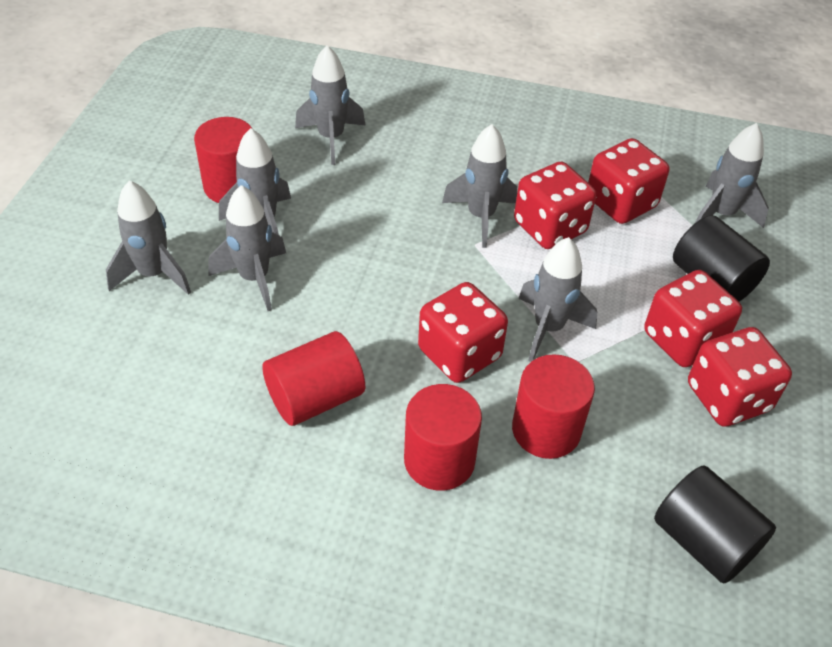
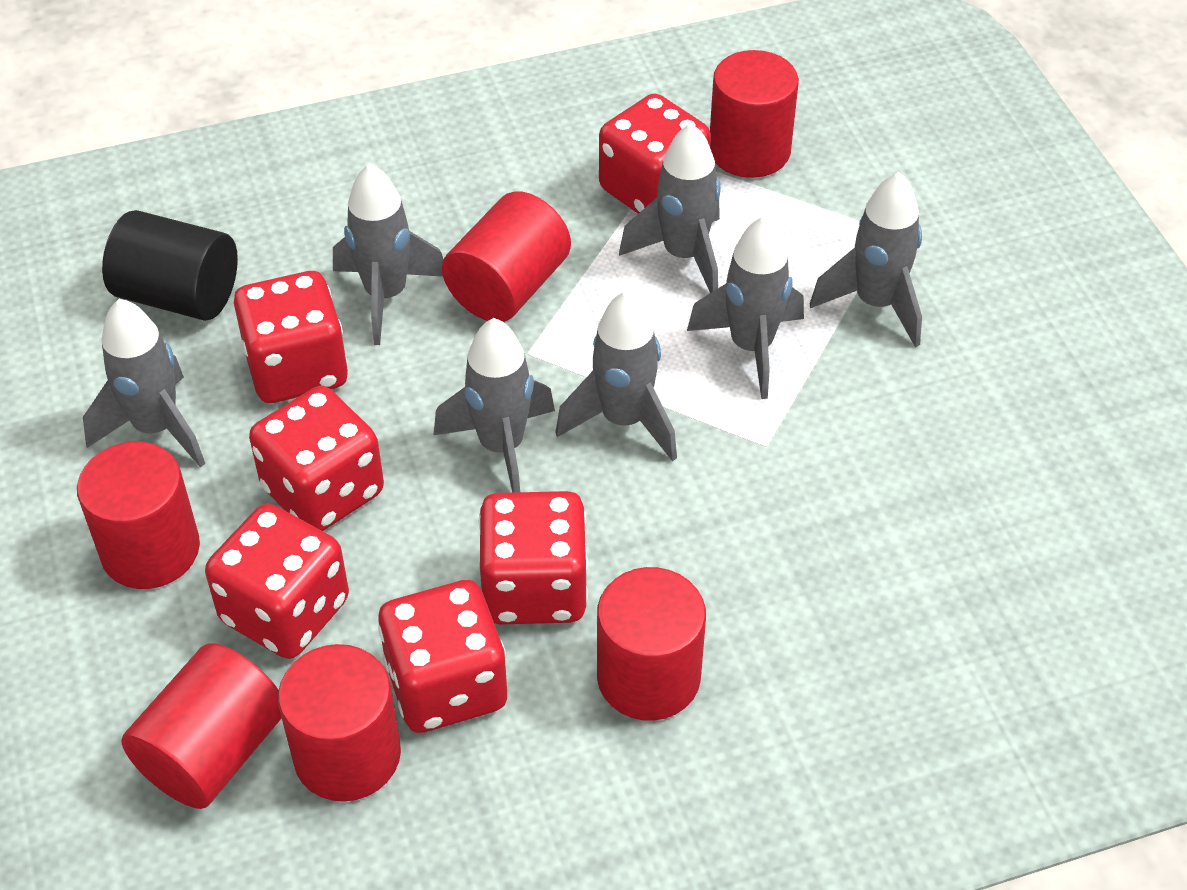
black cylinder: 2 -> 1
red cylinder: 4 -> 6
red dice: 5 -> 6

